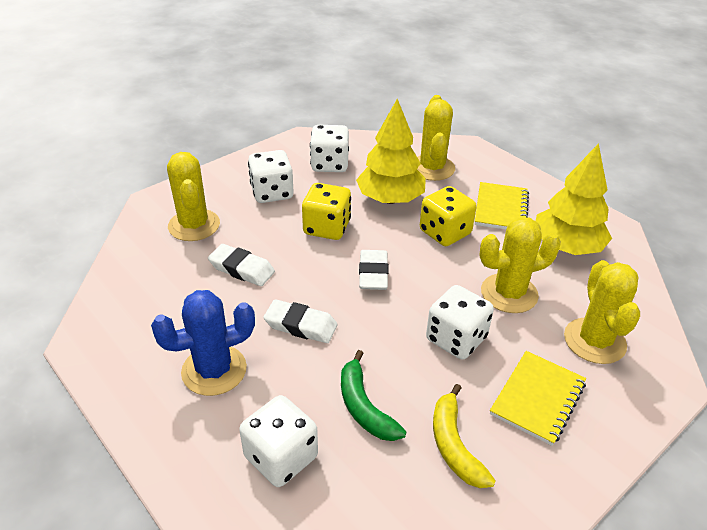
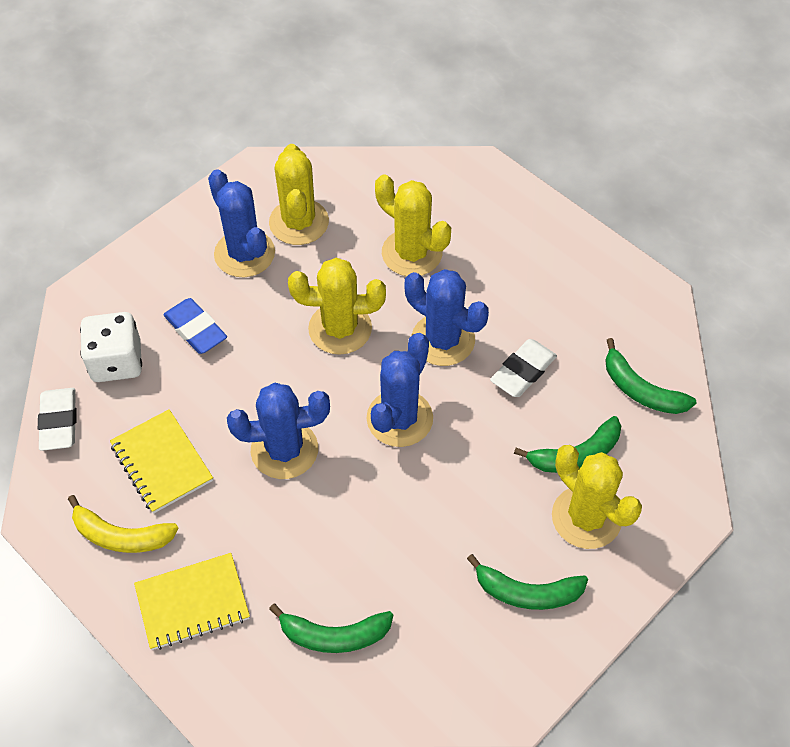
blue cactus: 1 -> 4
blue eraser: 0 -> 1
green banana: 1 -> 4
white dice: 4 -> 1
white eraser: 3 -> 2
yellow dice: 2 -> 0
yellow tree: 2 -> 0

